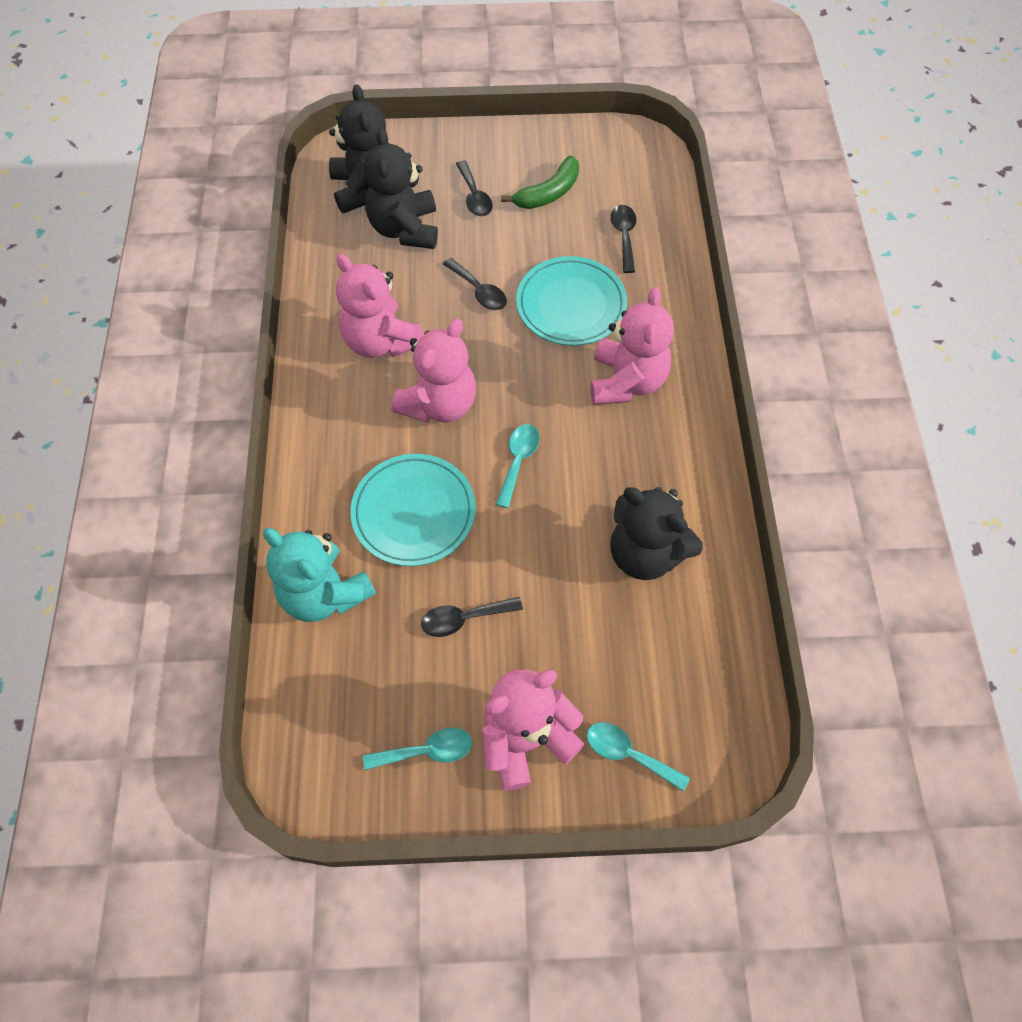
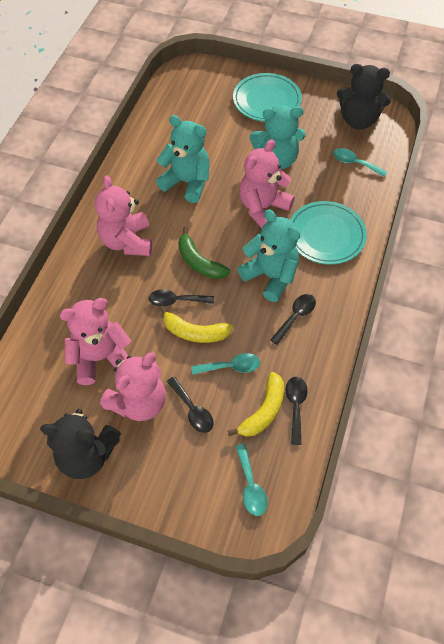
black teddy bear: 3 -> 2
turquoise teddy bear: 1 -> 3
yellow banana: 0 -> 2

